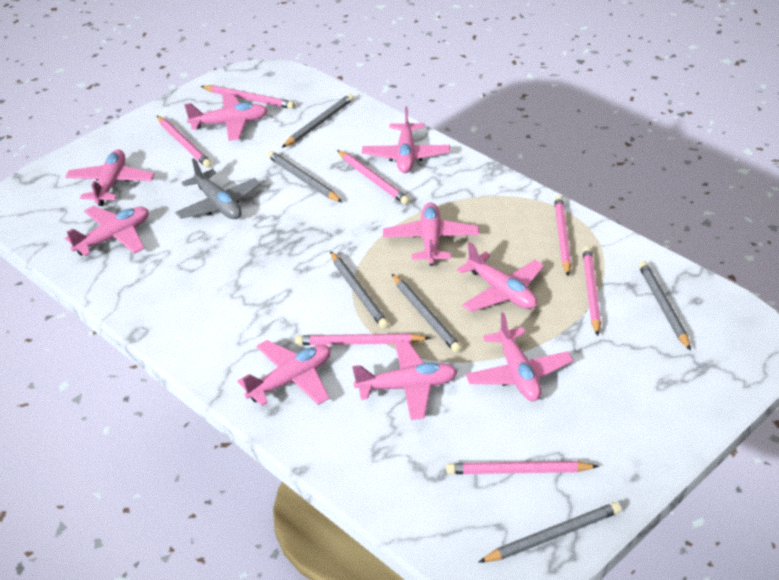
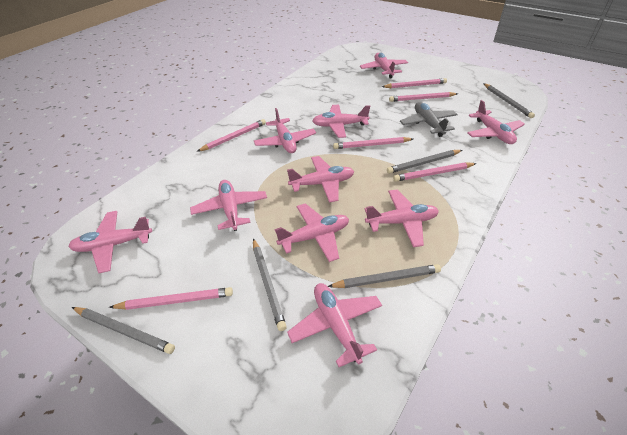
grey pencil: 6 -> 5
pink pencil: 7 -> 6
pink plane: 9 -> 10

